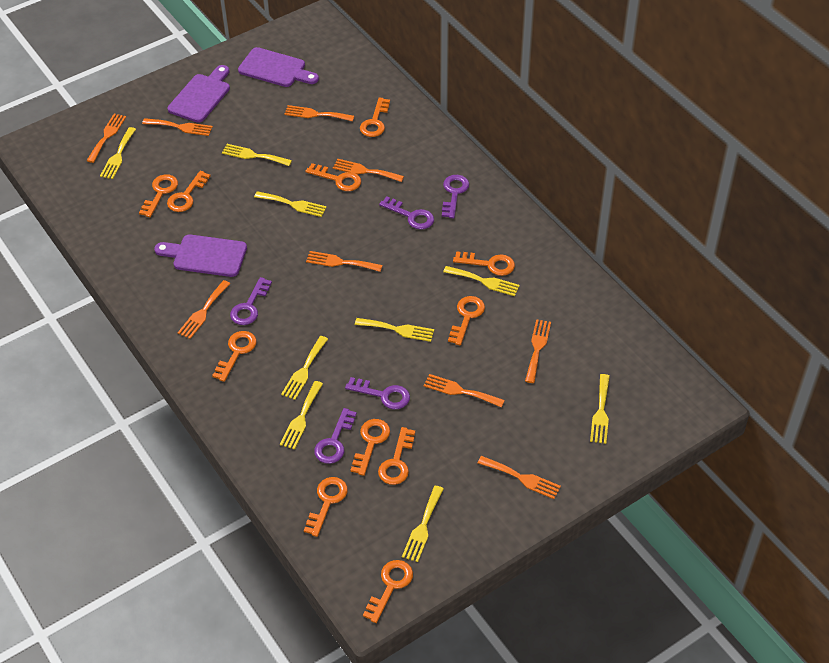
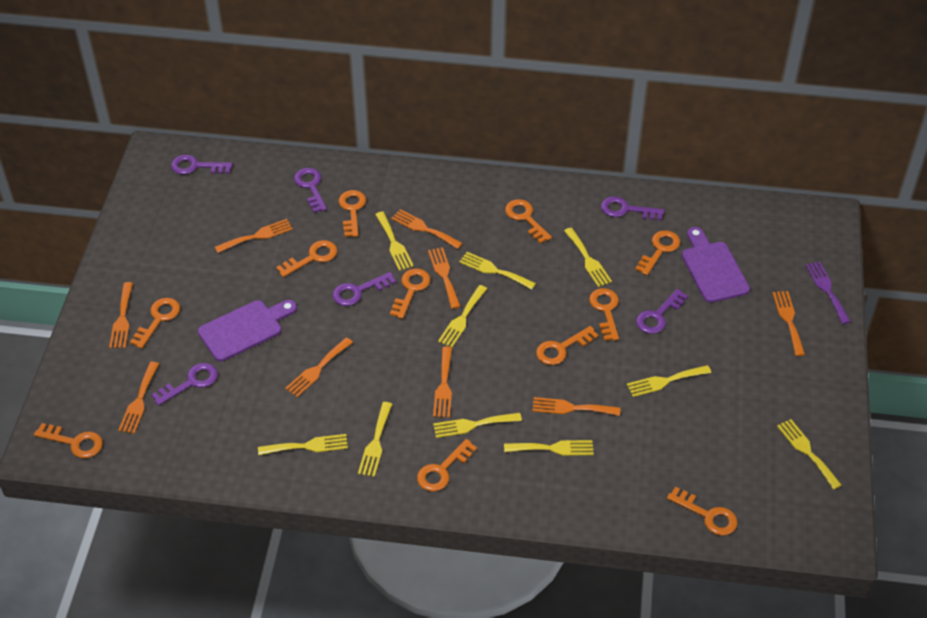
purple cutting board: 3 -> 2
purple fork: 0 -> 1
purple key: 5 -> 6
yellow fork: 9 -> 10

